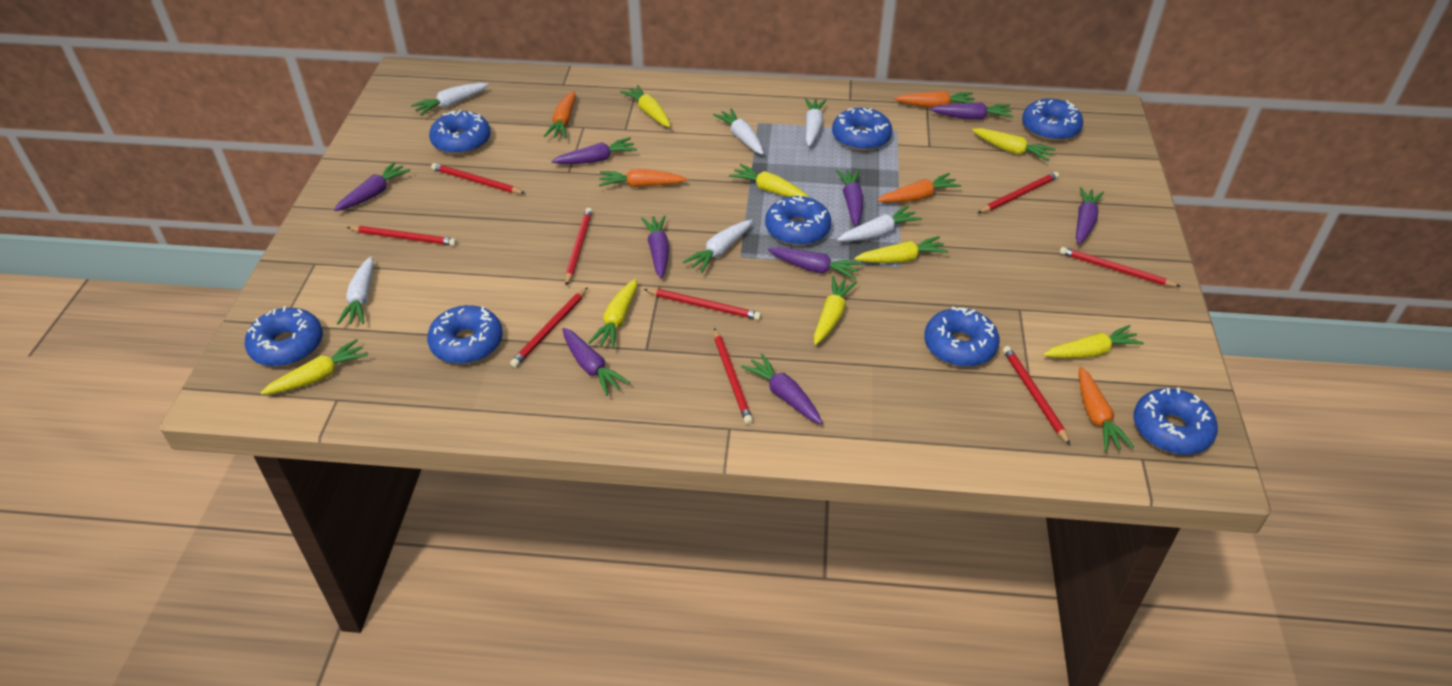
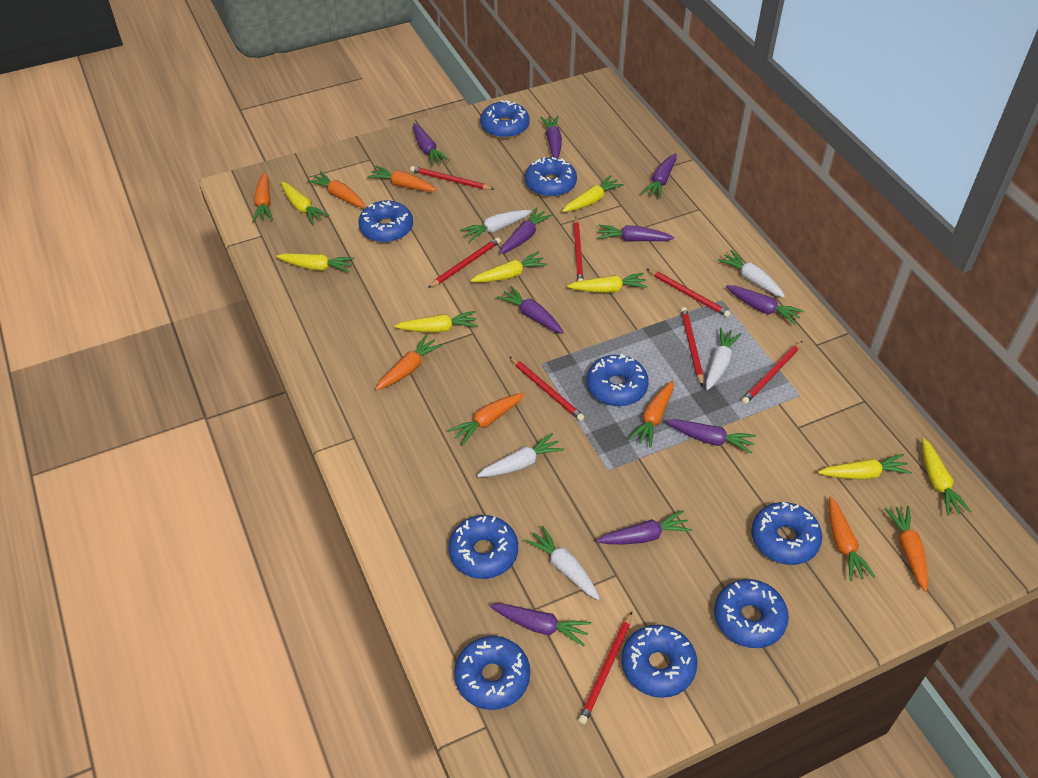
blue donut: 8 -> 9
orange carrot: 5 -> 8
purple carrot: 9 -> 10
red pencil: 9 -> 8
white carrot: 6 -> 5

